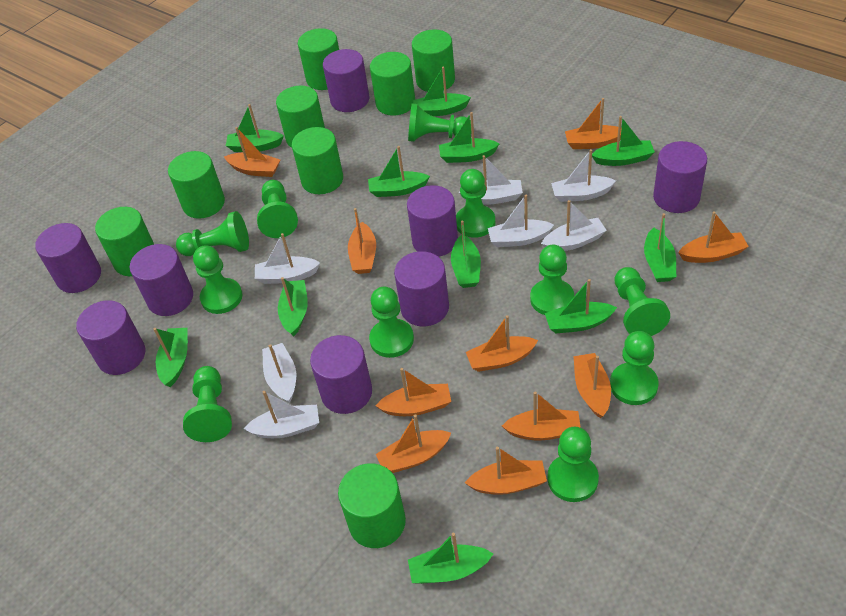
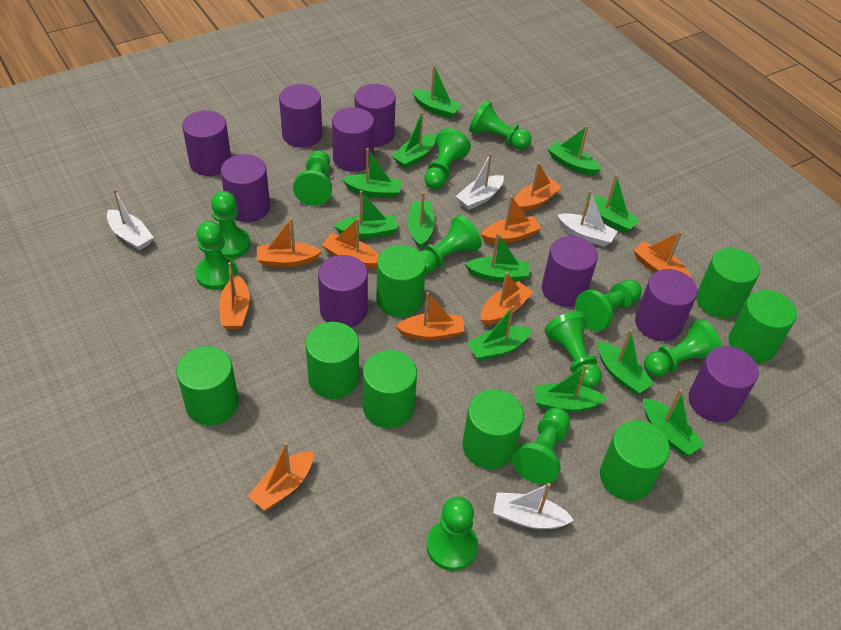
green boat: 11 -> 12
orange boat: 10 -> 9
purple cylinder: 8 -> 9
white boat: 7 -> 4

